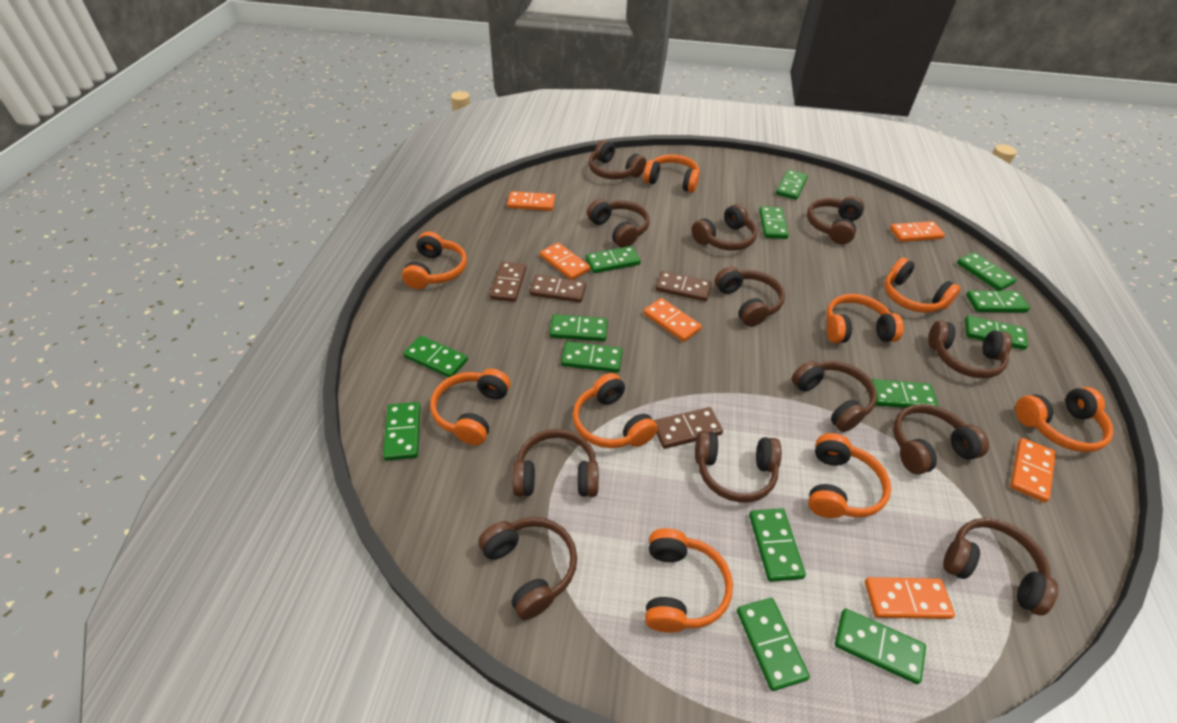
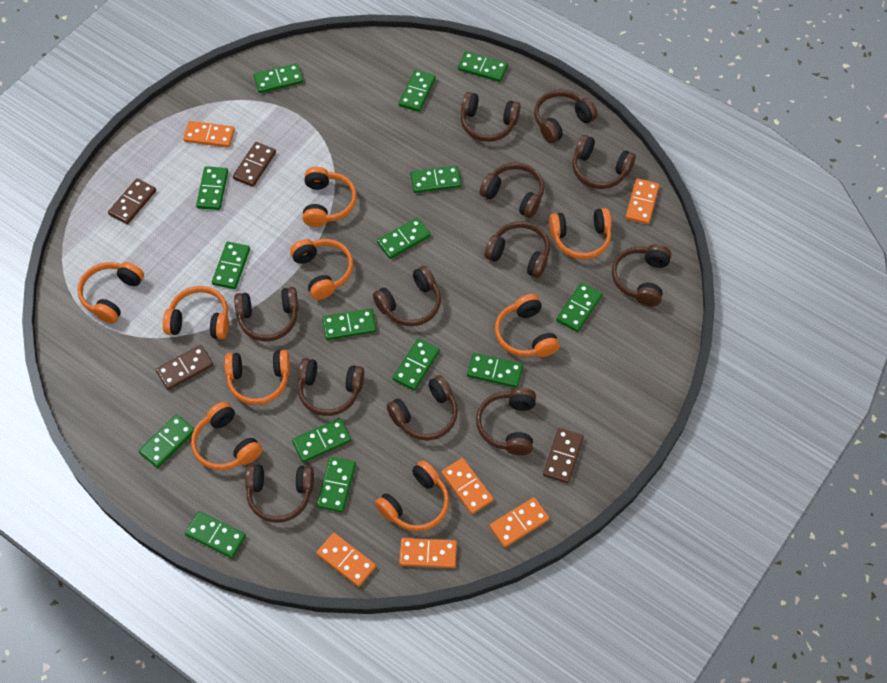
green domino: 14 -> 15

